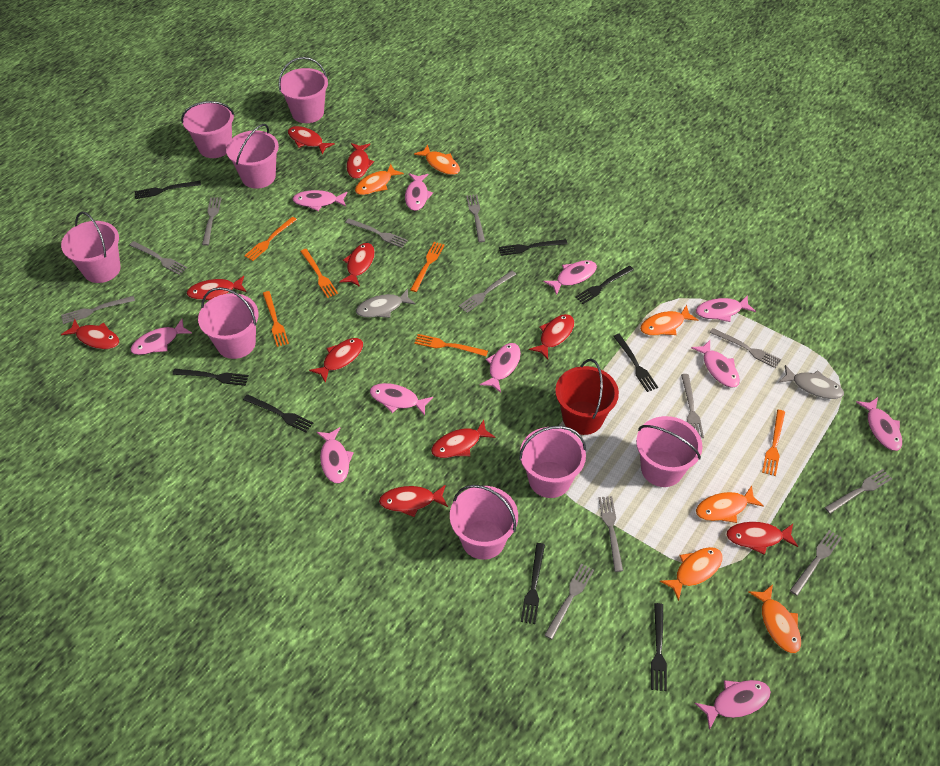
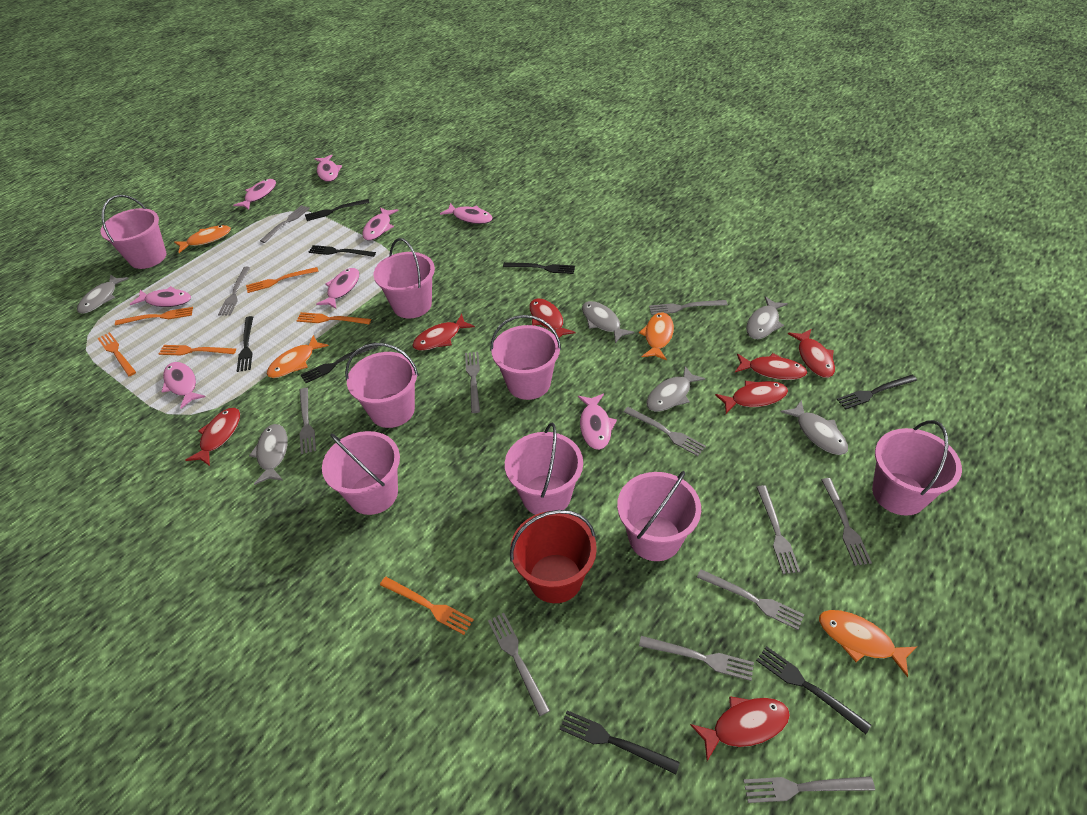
grey fish: 2 -> 6
orange fish: 6 -> 4
pink fish: 11 -> 8
red fish: 10 -> 7

